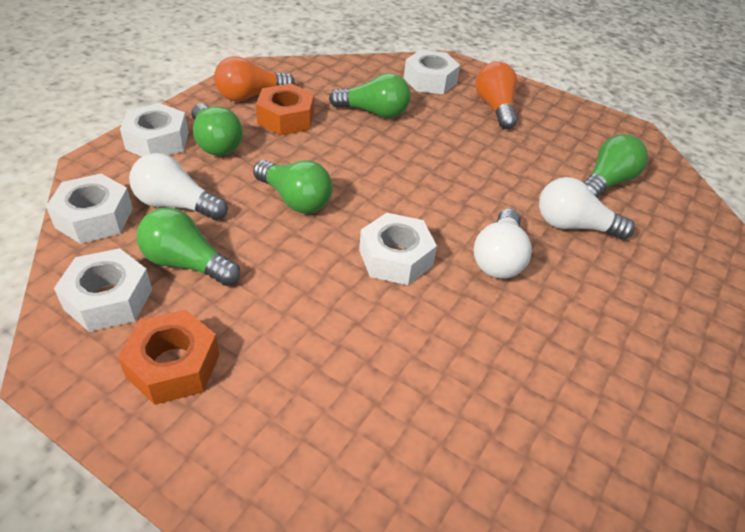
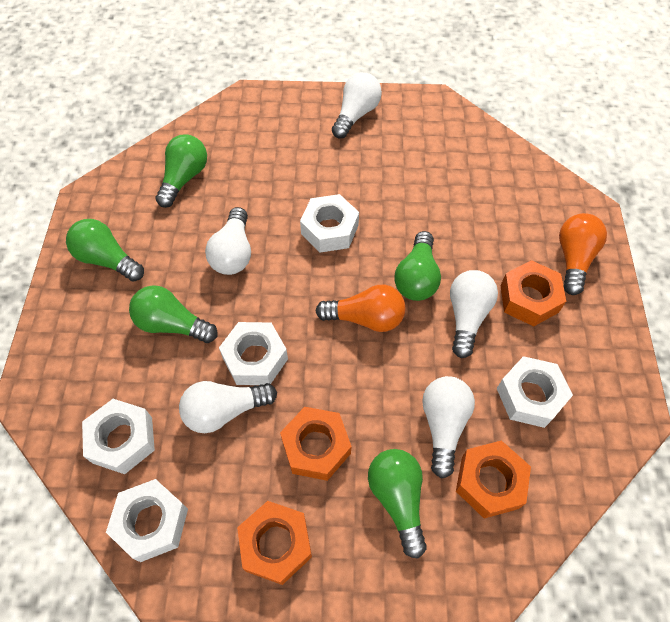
orange nut: 2 -> 4
white light bulb: 3 -> 5

